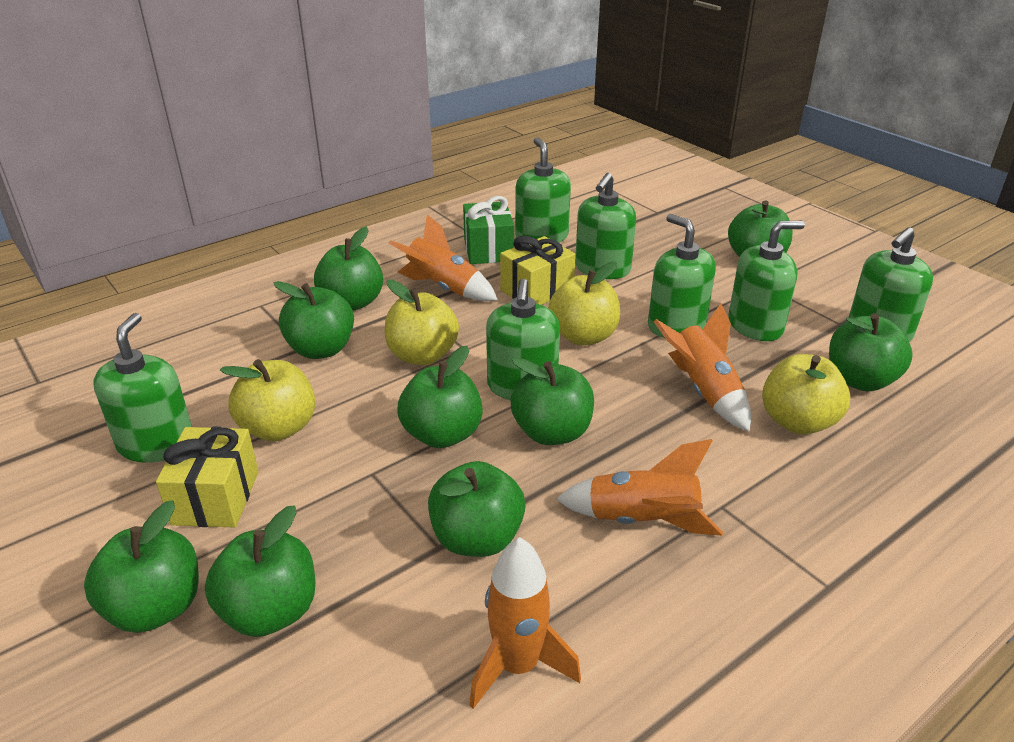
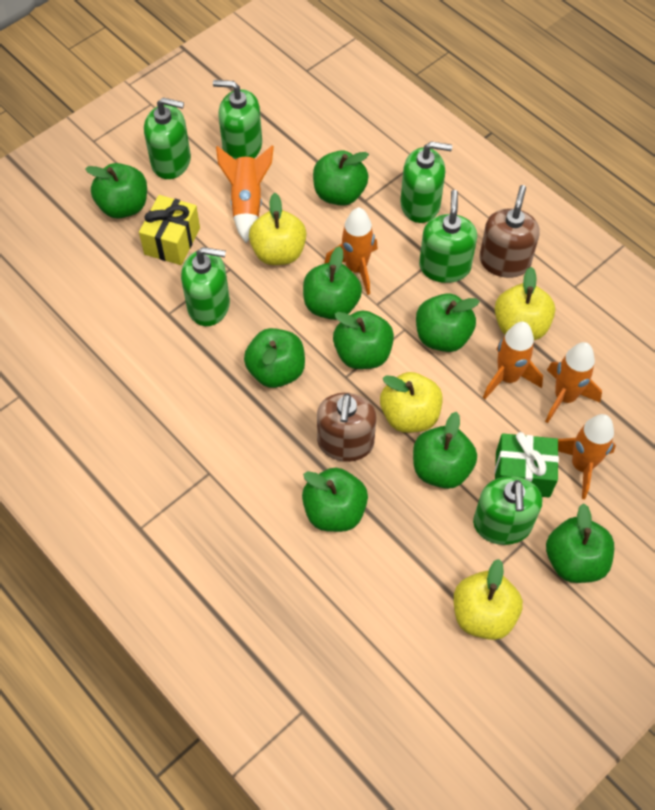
brown soap dispenser: 0 -> 2
green soap dispenser: 7 -> 6
orange rocket: 4 -> 5
yellow gift: 2 -> 1

